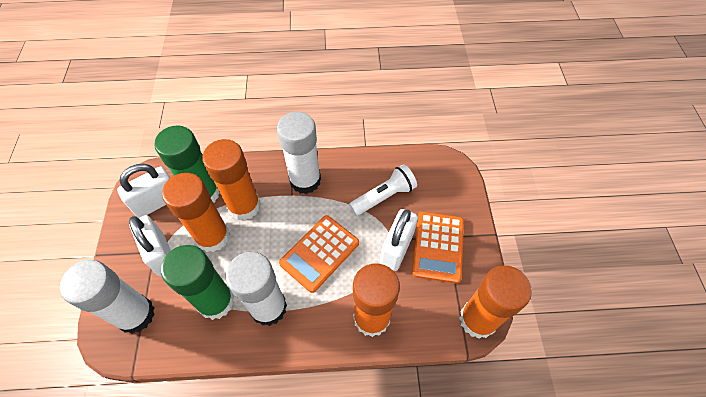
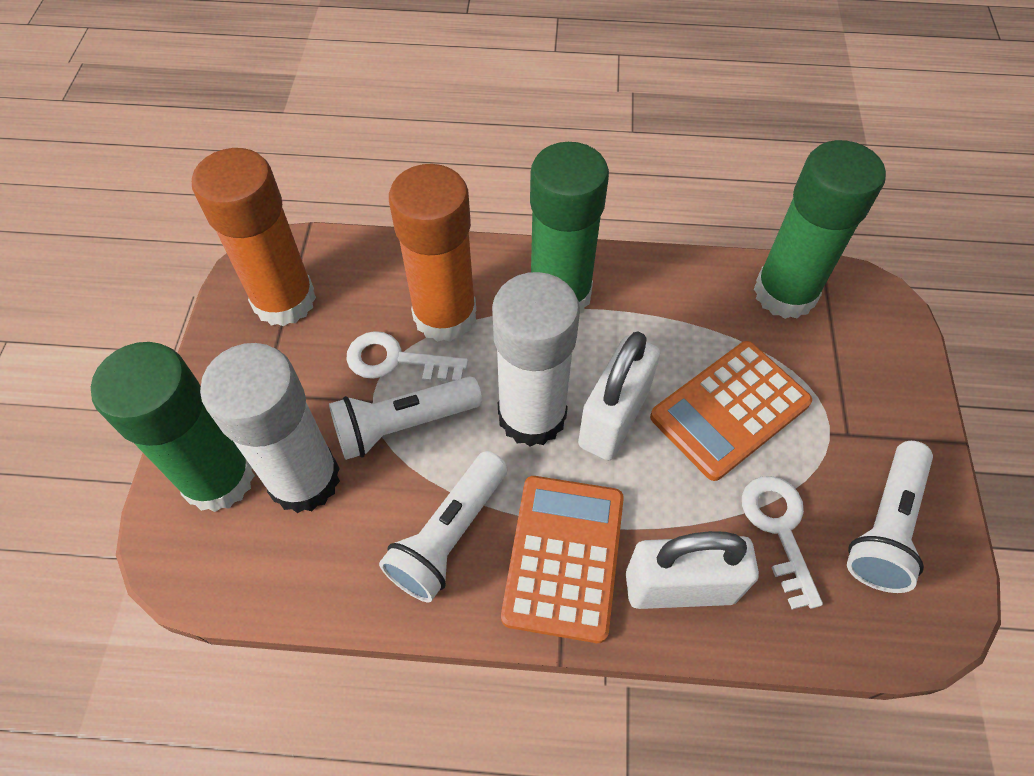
green glue stick: 2 -> 3
orange glue stick: 4 -> 2
white flashlight: 1 -> 3
white glue stick: 3 -> 2
white key: 0 -> 2
white padlock: 3 -> 2

